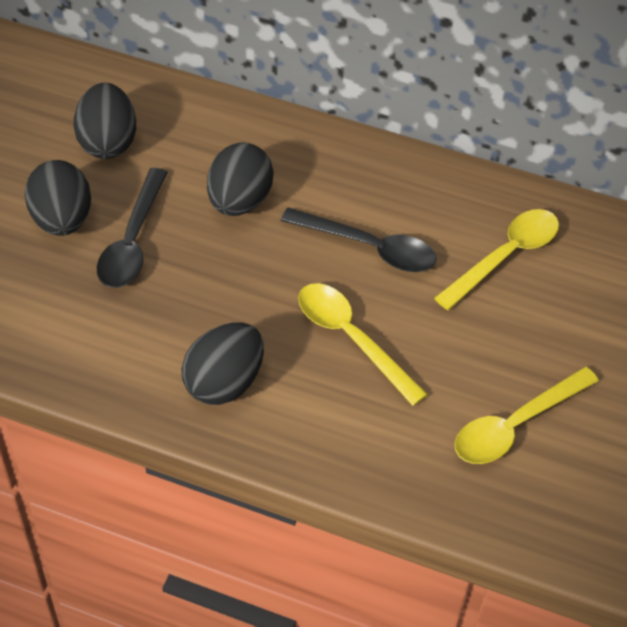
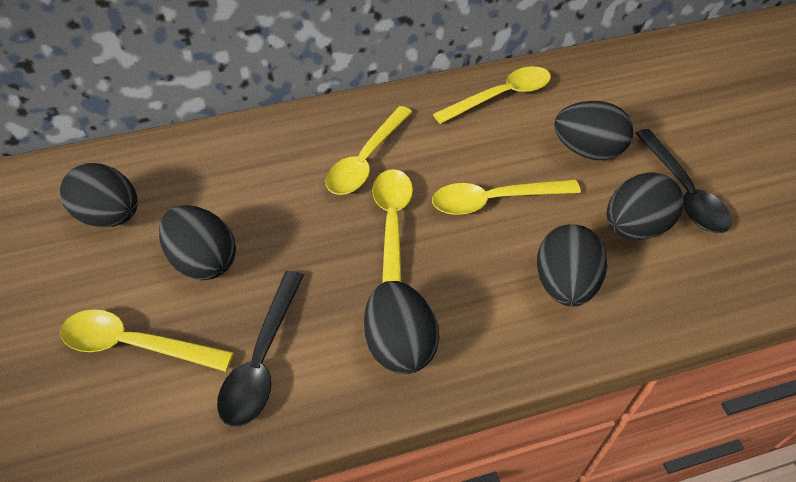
black egg: 4 -> 6
yellow spoon: 3 -> 5

